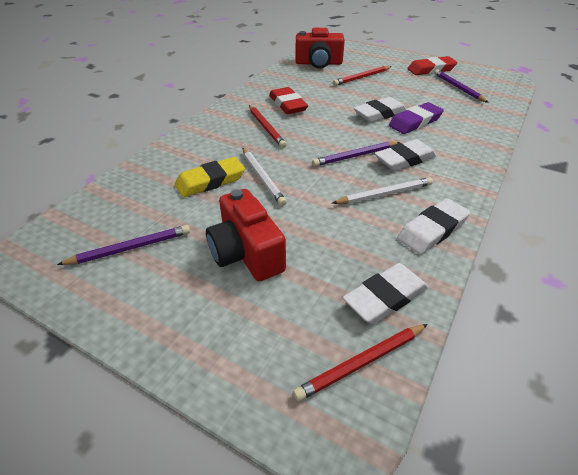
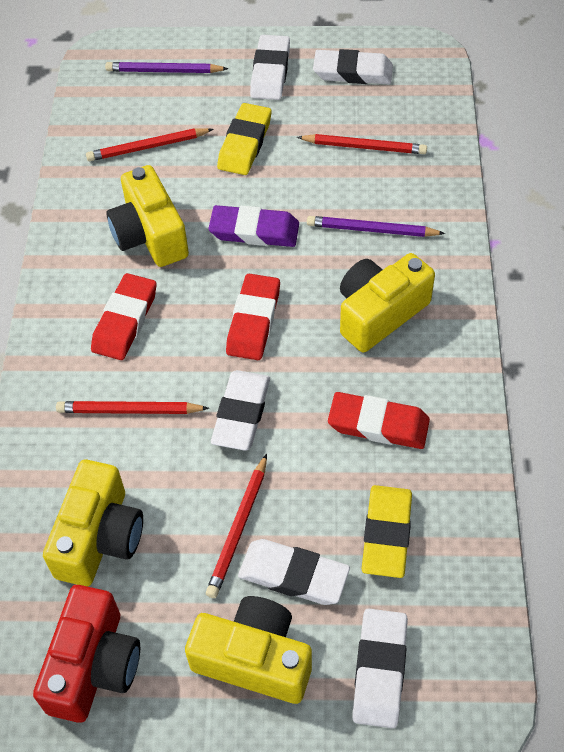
purple pencil: 3 -> 2
red camera: 2 -> 1
red eraser: 2 -> 3
red pencil: 3 -> 4
white eraser: 4 -> 5
white pencil: 2 -> 0
yellow camera: 0 -> 4
yellow eraser: 1 -> 2

